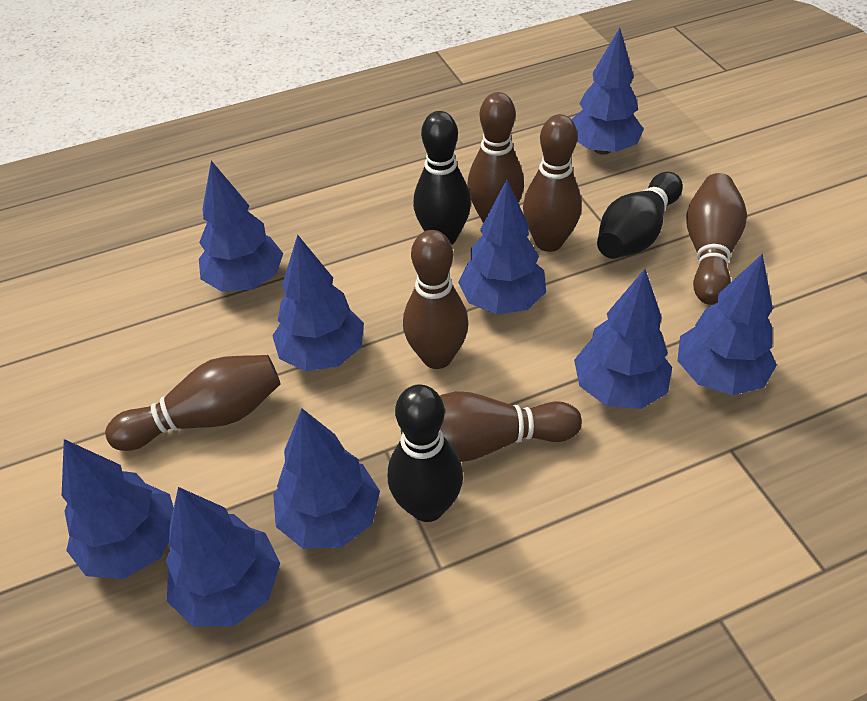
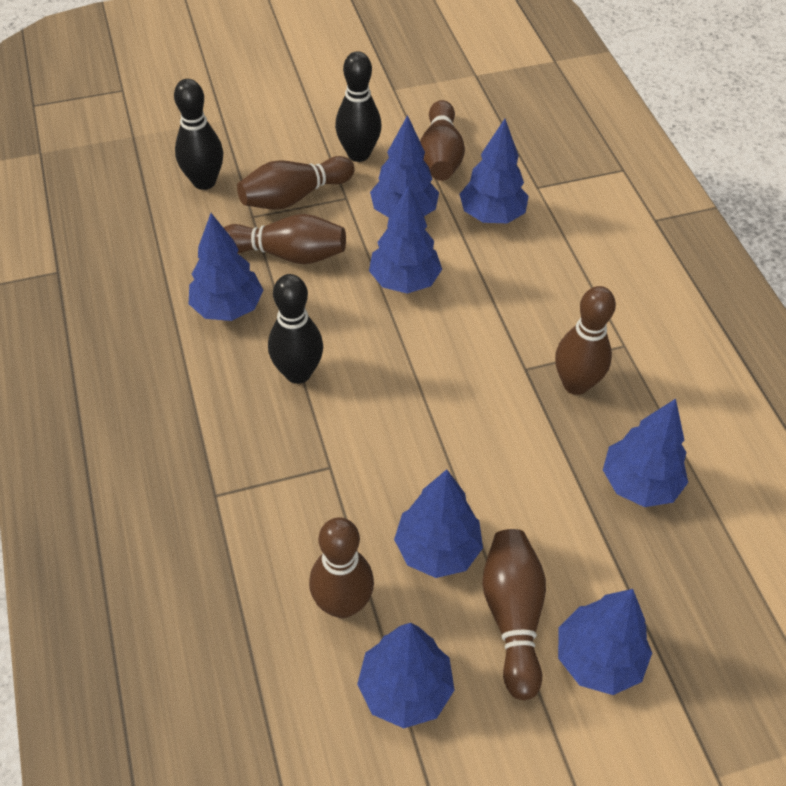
blue tree: 9 -> 8

